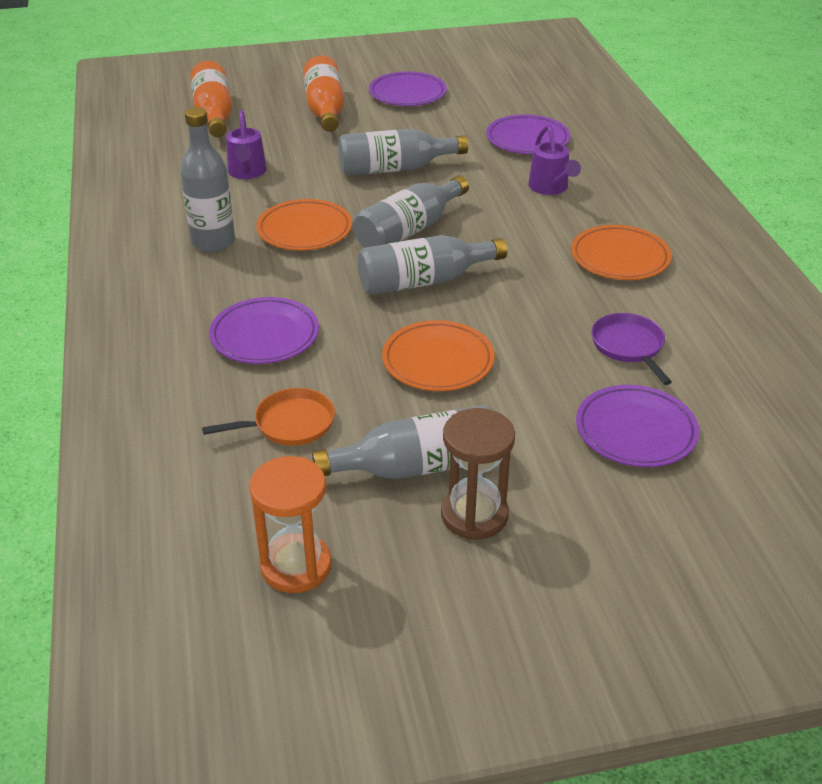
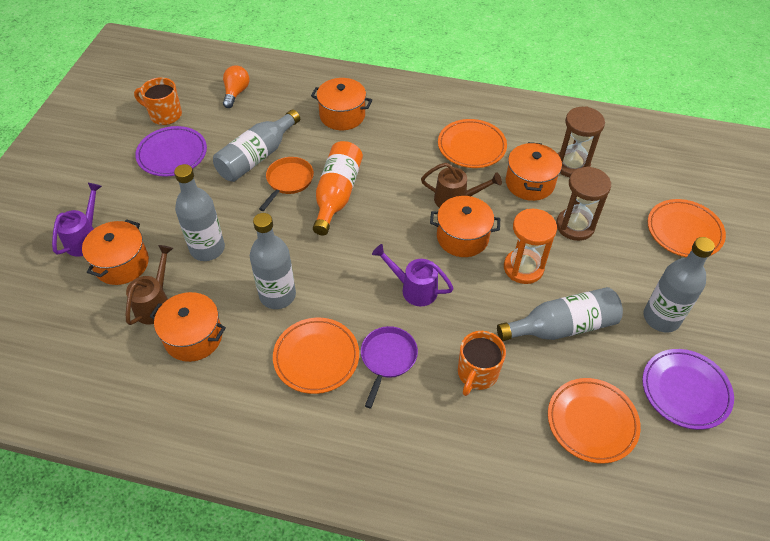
brown hourglass: 1 -> 2
brown watering can: 0 -> 2
orange bottle: 2 -> 1
orange light bulb: 0 -> 1
orange mug: 0 -> 2
orange plate: 3 -> 4
orange pot: 0 -> 5
purple plate: 4 -> 2

